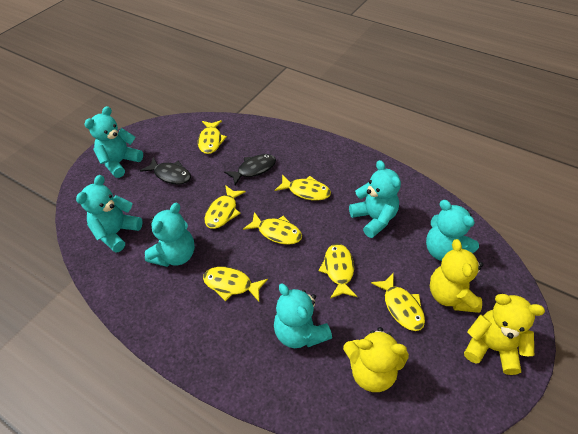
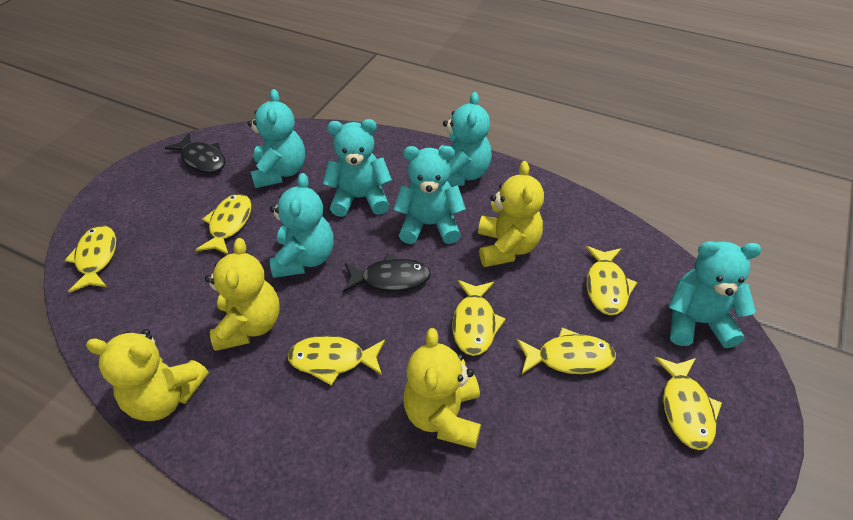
yellow teddy bear: 3 -> 4

